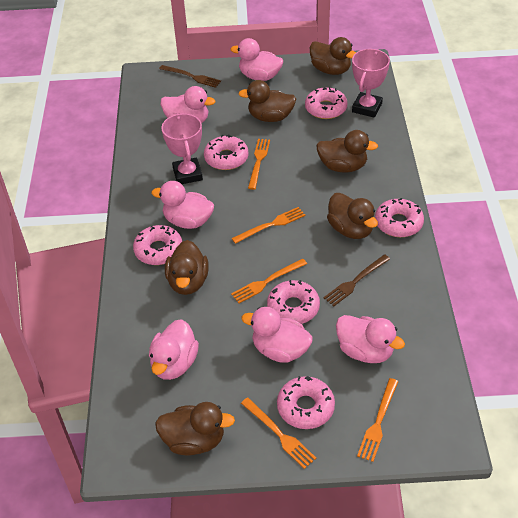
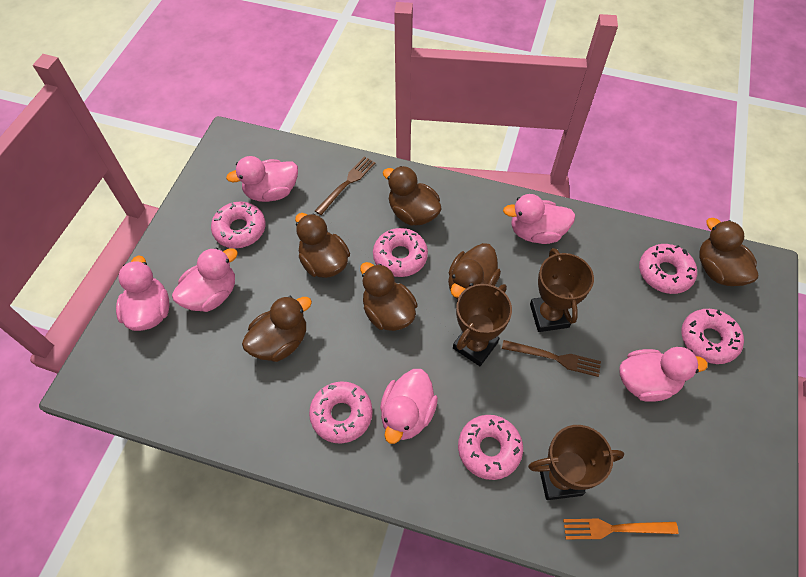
brown trophy: 0 -> 3
orange fork: 5 -> 1
pink trophy: 2 -> 0

